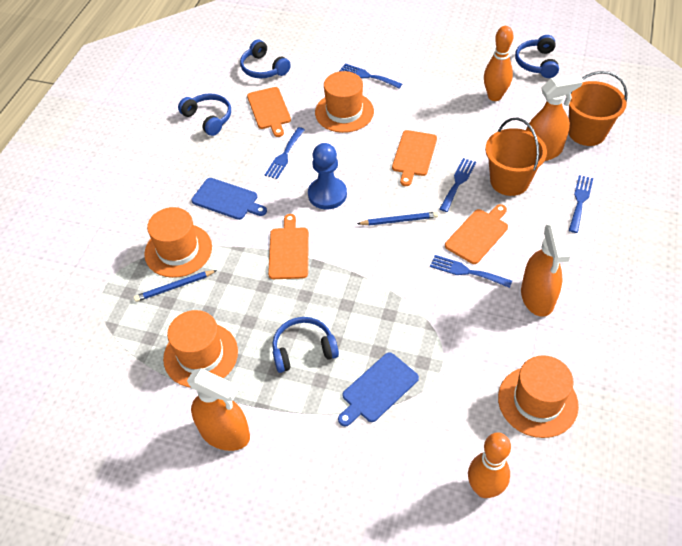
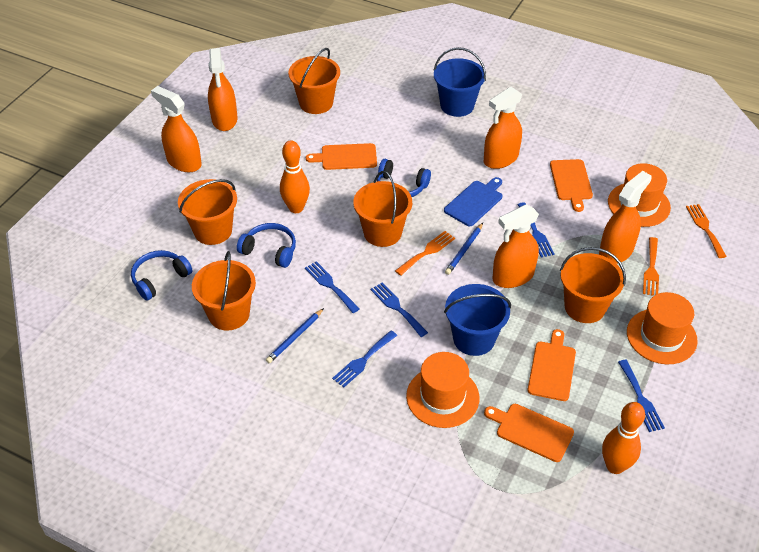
blue bucket: 0 -> 2
blue cutting board: 2 -> 1
blue headphones: 4 -> 3
blue pawn: 1 -> 0
orange bucket: 2 -> 5
orange fork: 0 -> 3
orange hat: 4 -> 3
orange spray bottle: 3 -> 5

